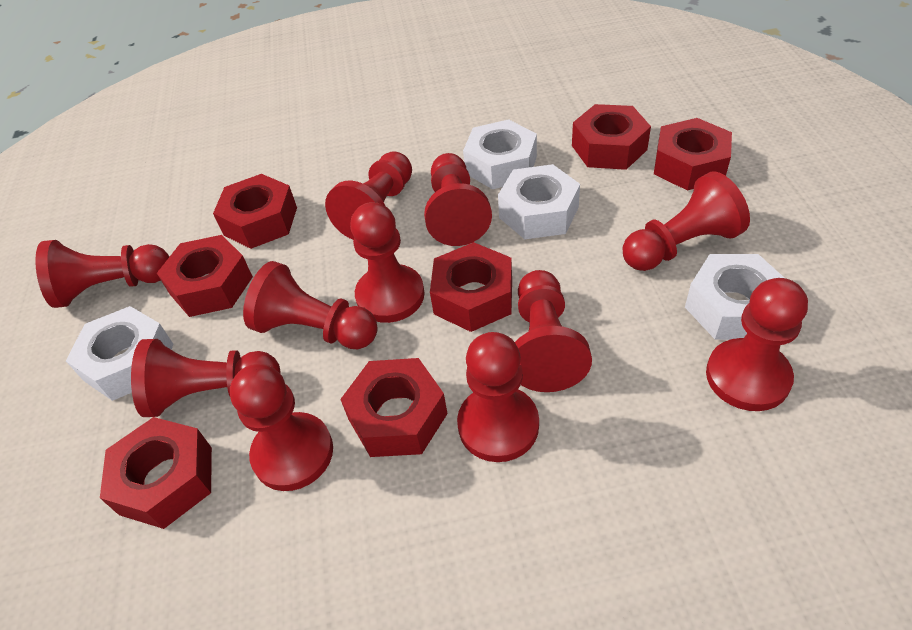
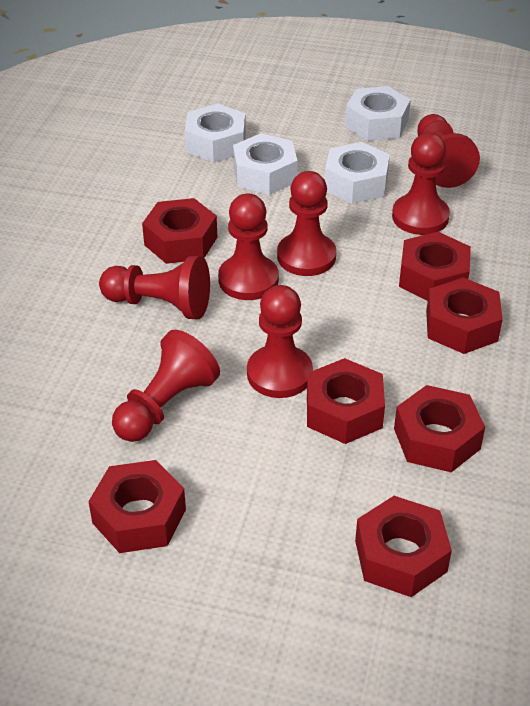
red pawn: 11 -> 7

